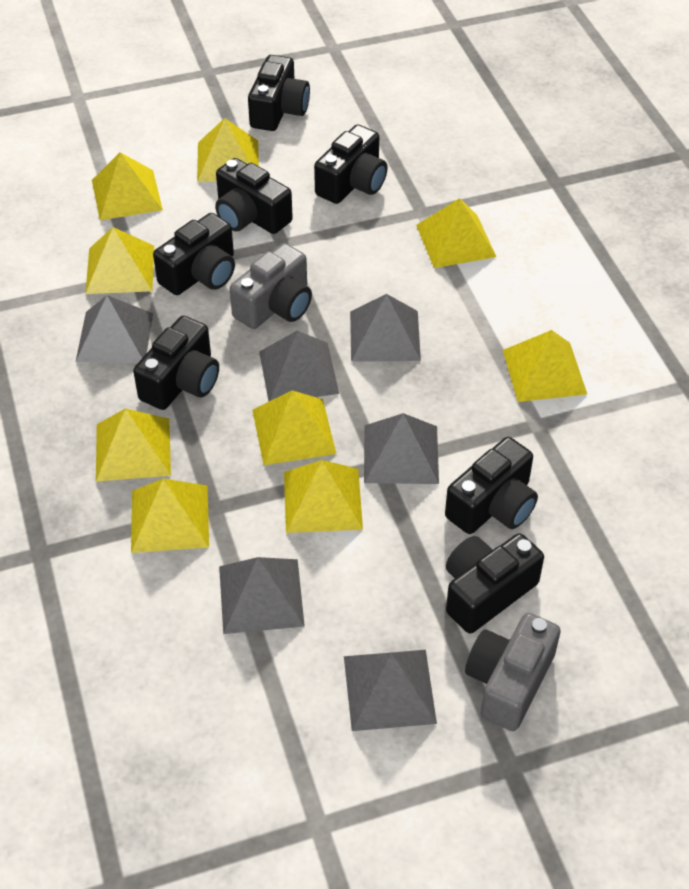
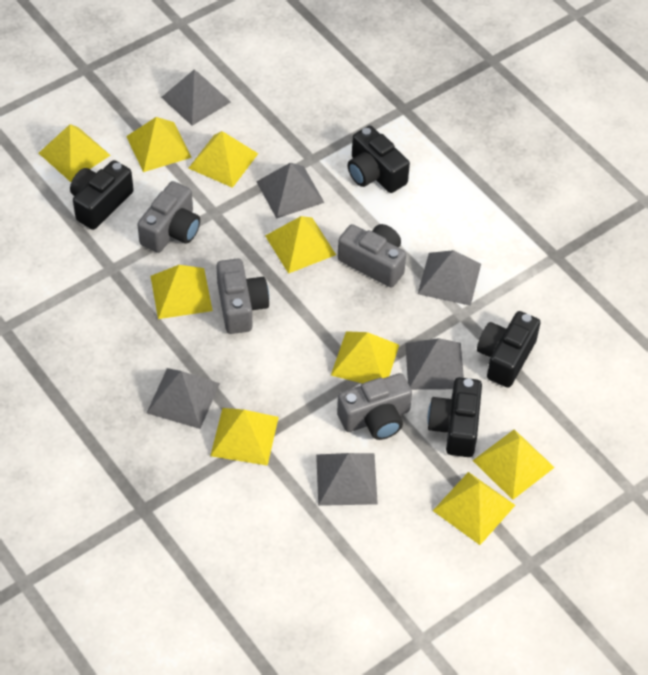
black camera: 7 -> 4
grey camera: 2 -> 4

